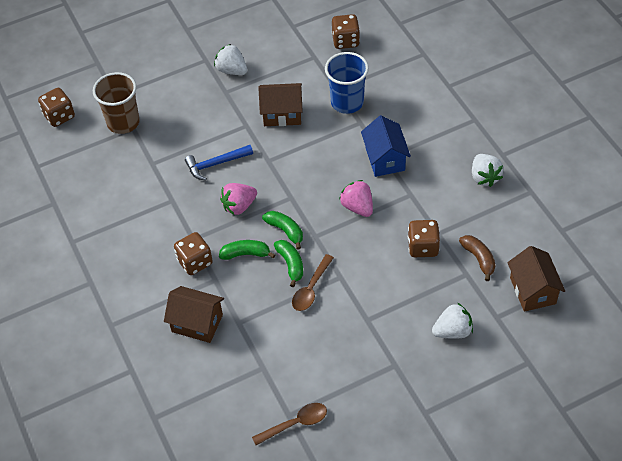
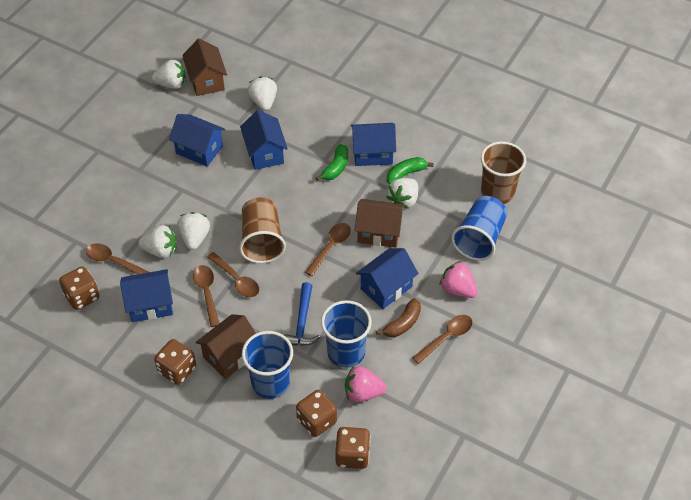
blue cup: 1 -> 3
blue house: 1 -> 5
brown cup: 1 -> 2
brown spoon: 2 -> 5
green banana: 3 -> 2
white strawberry: 3 -> 5

